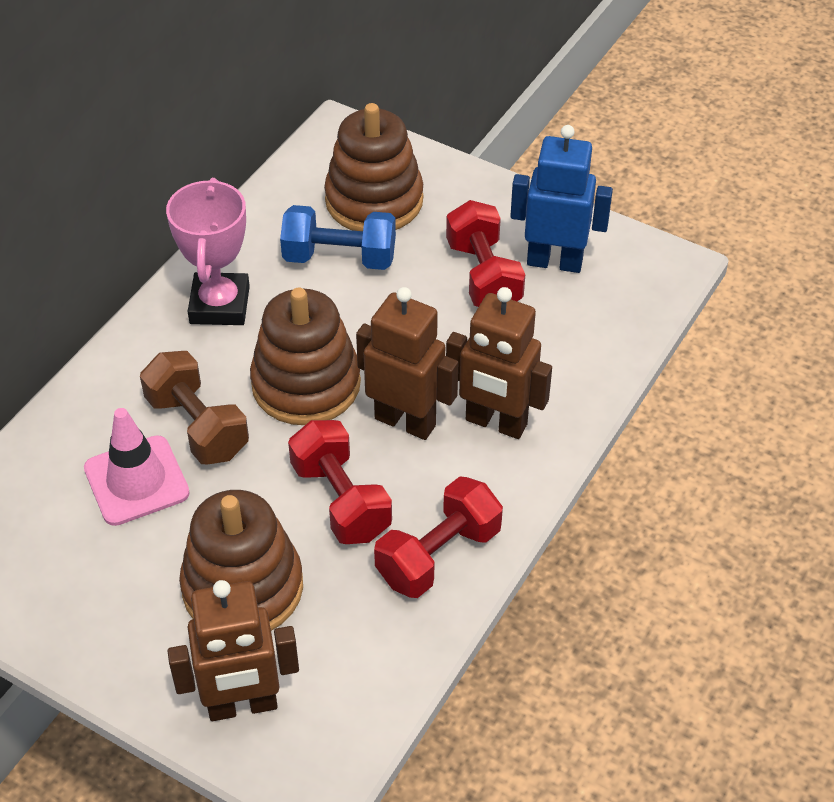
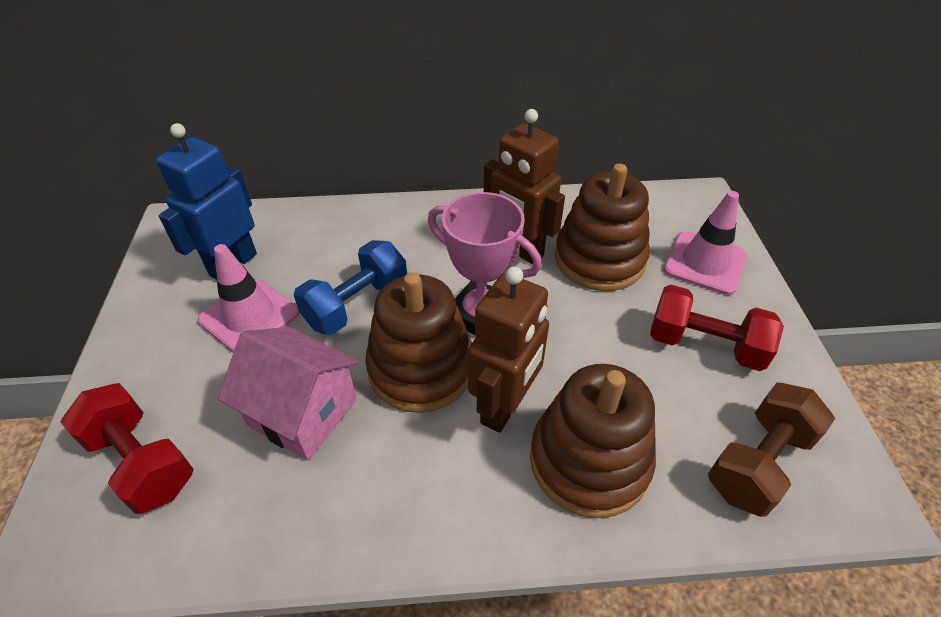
brown robot: 3 -> 2
pink house: 0 -> 1
pink traffic cone: 1 -> 2
red dumbbell: 3 -> 2

